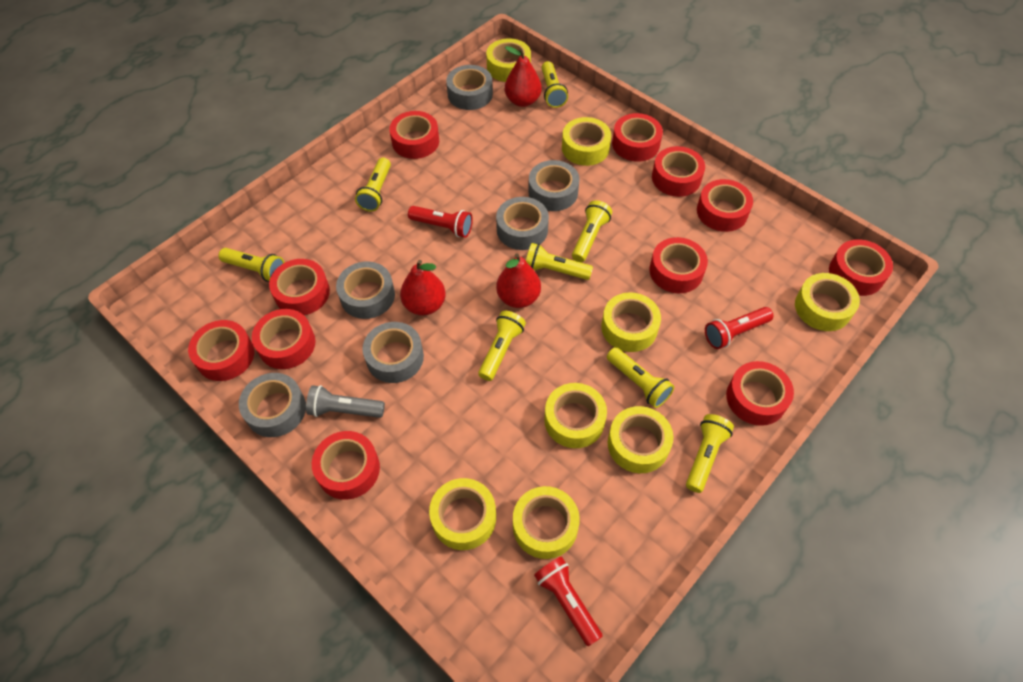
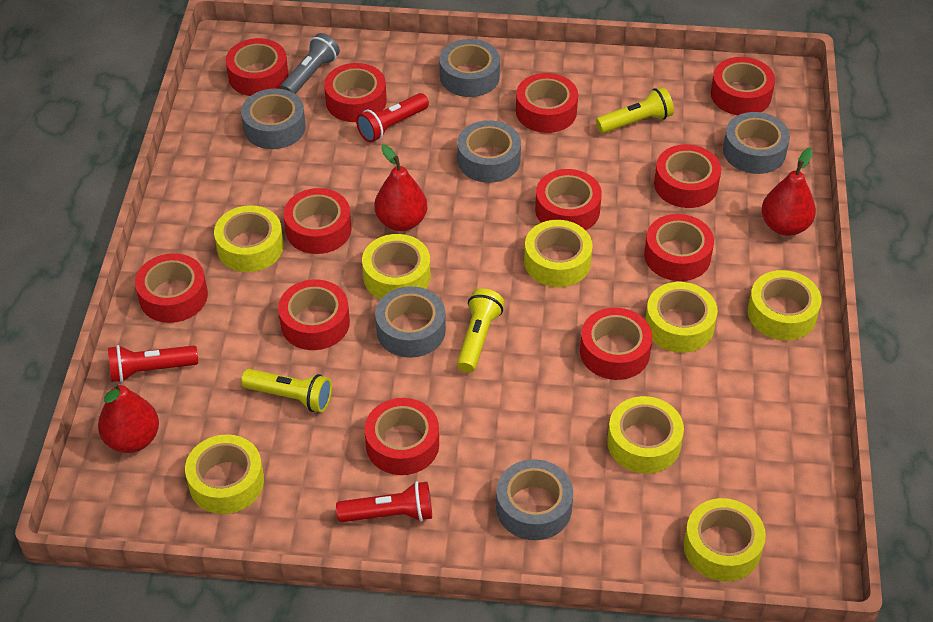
red tape: 11 -> 12
yellow flashlight: 8 -> 3

